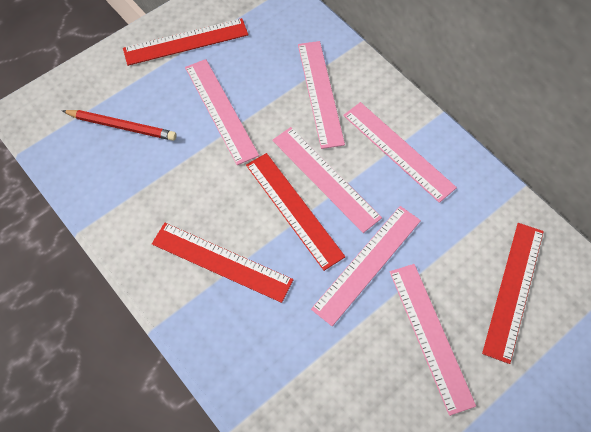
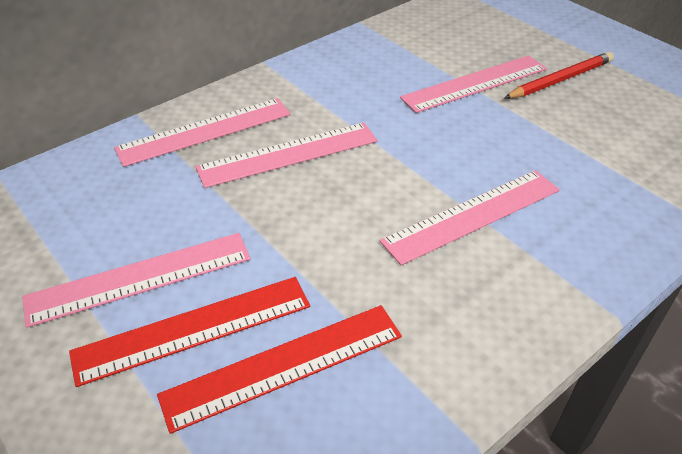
pink ruler: 6 -> 5
red ruler: 4 -> 2

